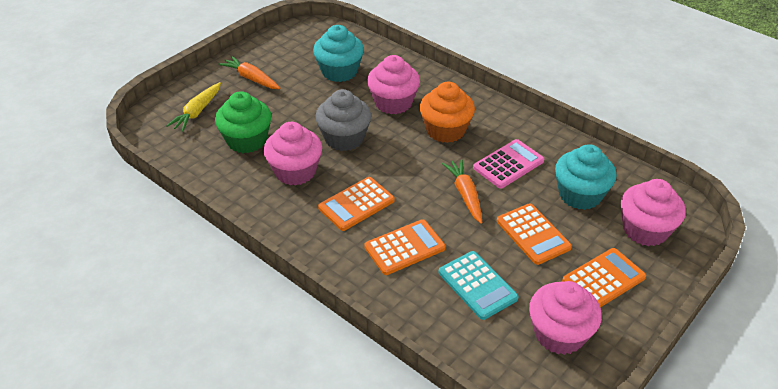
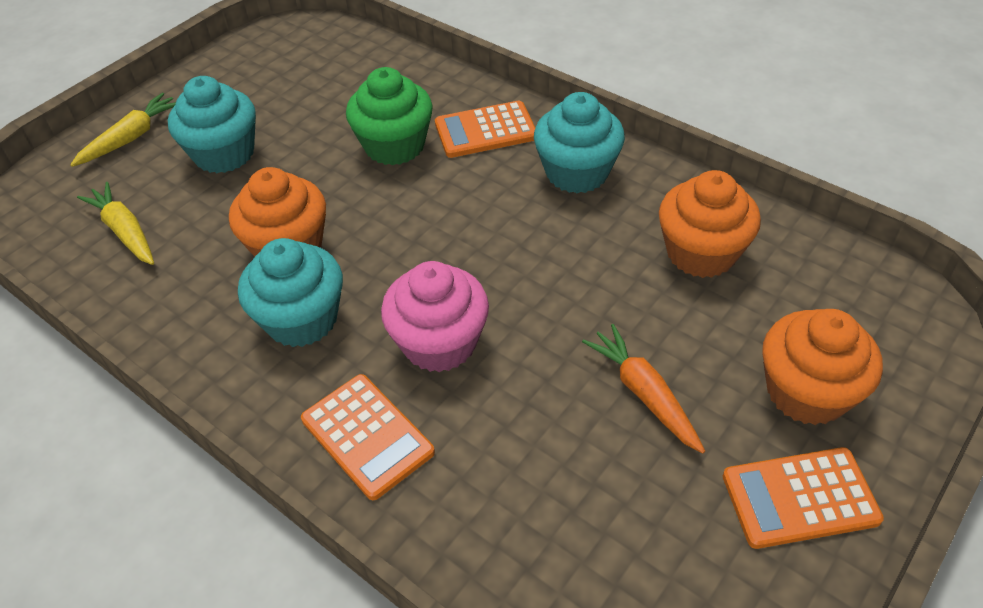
grey cupcake: 1 -> 0
orange calculator: 4 -> 3
orange carrot: 2 -> 1
orange cupcake: 1 -> 3
pink calculator: 1 -> 0
pink cupcake: 4 -> 1
turquoise calculator: 1 -> 0
turquoise cupcake: 2 -> 3
yellow carrot: 1 -> 2

